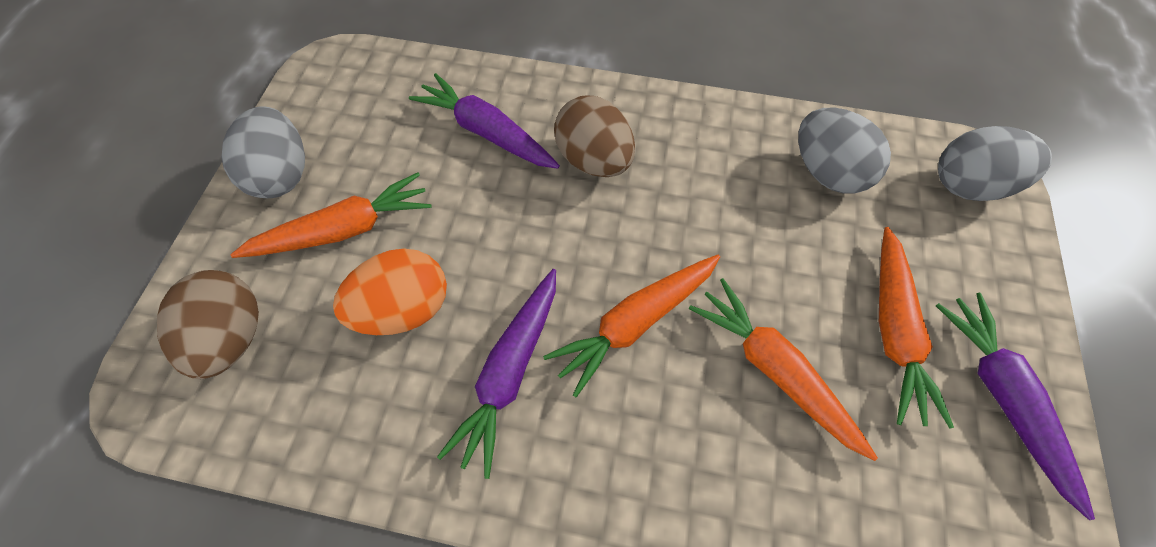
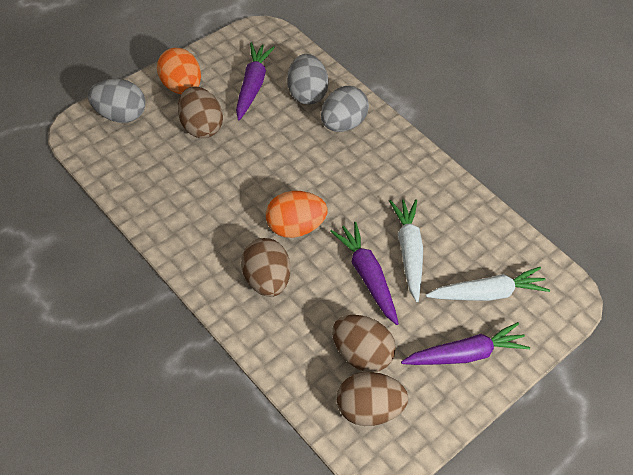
brown egg: 2 -> 4
orange carrot: 4 -> 0
orange egg: 1 -> 2
white carrot: 0 -> 2

